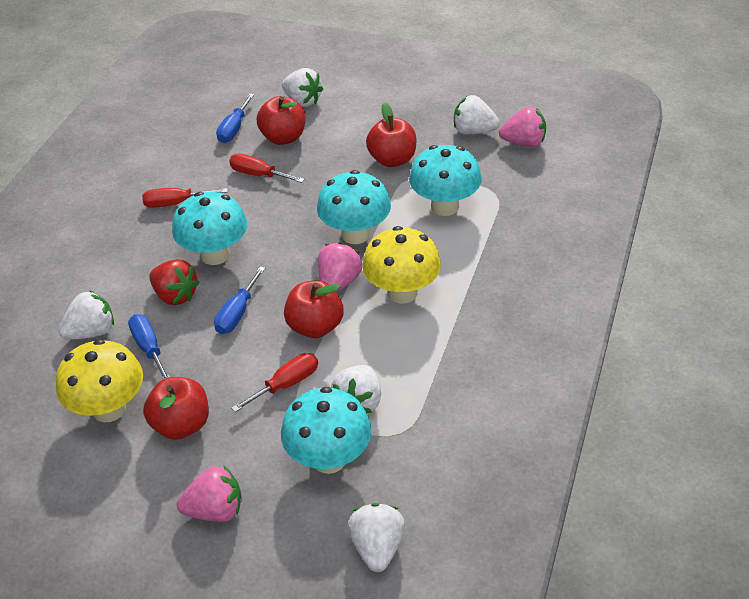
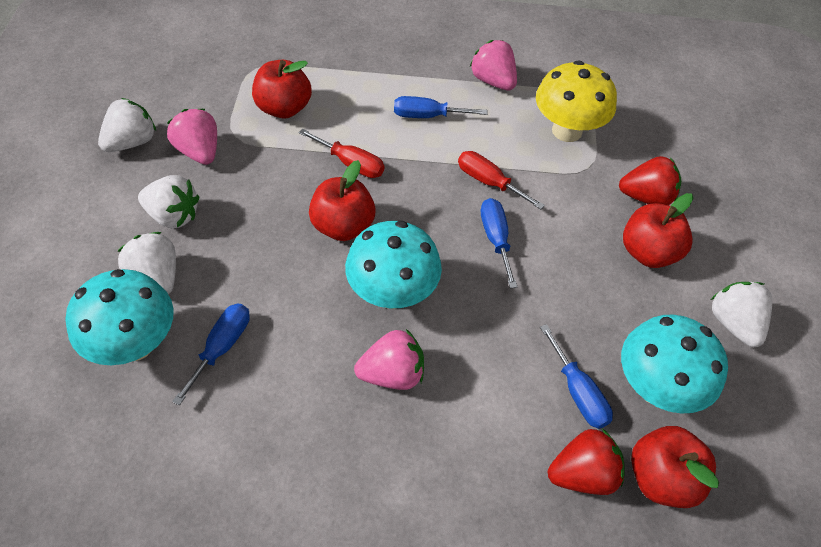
blue screwdriver: 3 -> 4
red screwdriver: 3 -> 2
red strawberry: 1 -> 2
turquoise mushroom: 4 -> 3
white strawberry: 5 -> 4
yellow mushroom: 2 -> 1

